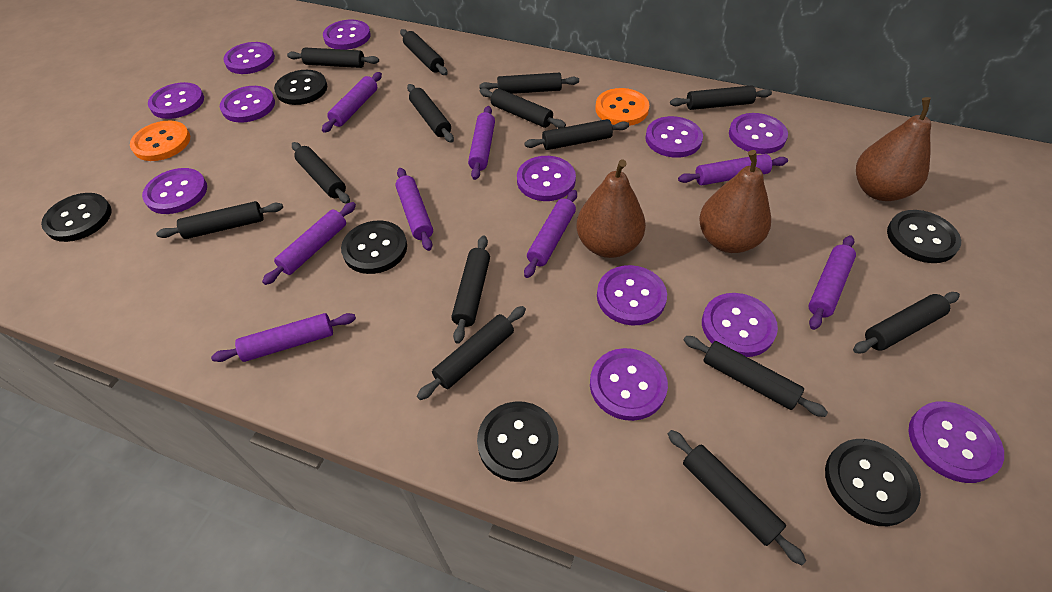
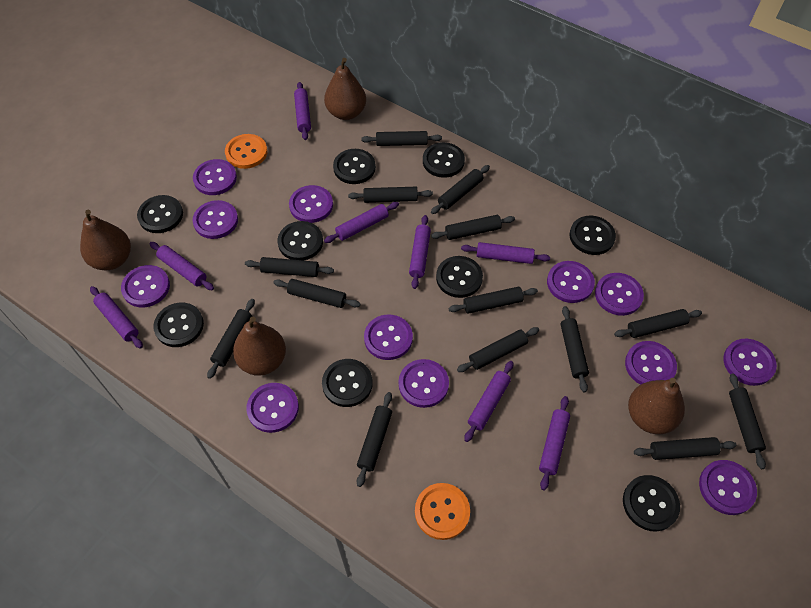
black button: 6 -> 9
brown pear: 3 -> 4

